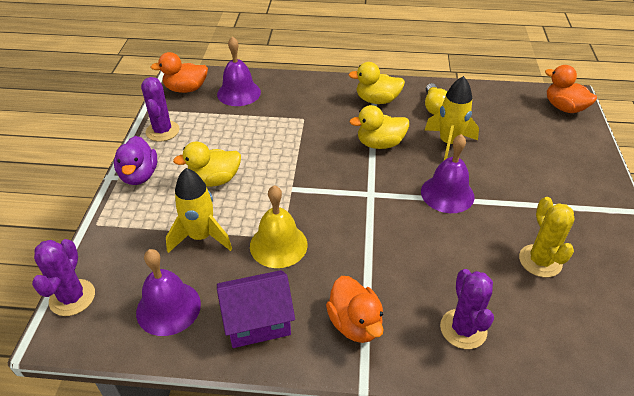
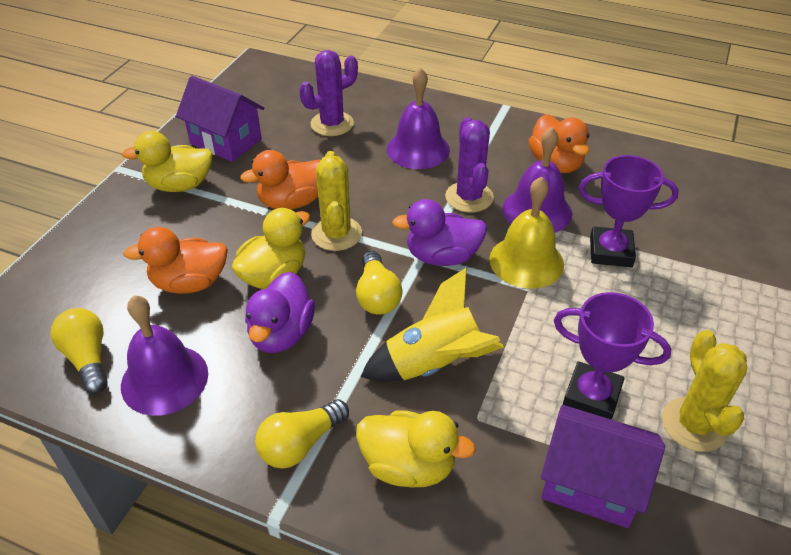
purple cactus: 3 -> 2
purple duck: 1 -> 2
purple house: 1 -> 2
purple trophy: 0 -> 2
yellow cactus: 1 -> 2
yellow light bulb: 1 -> 3
yellow rocket: 2 -> 1

